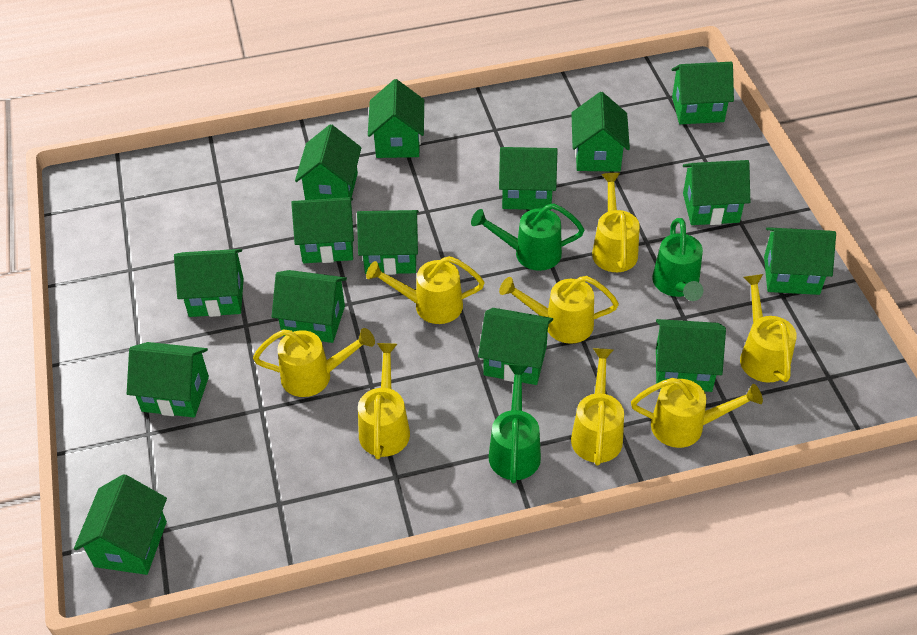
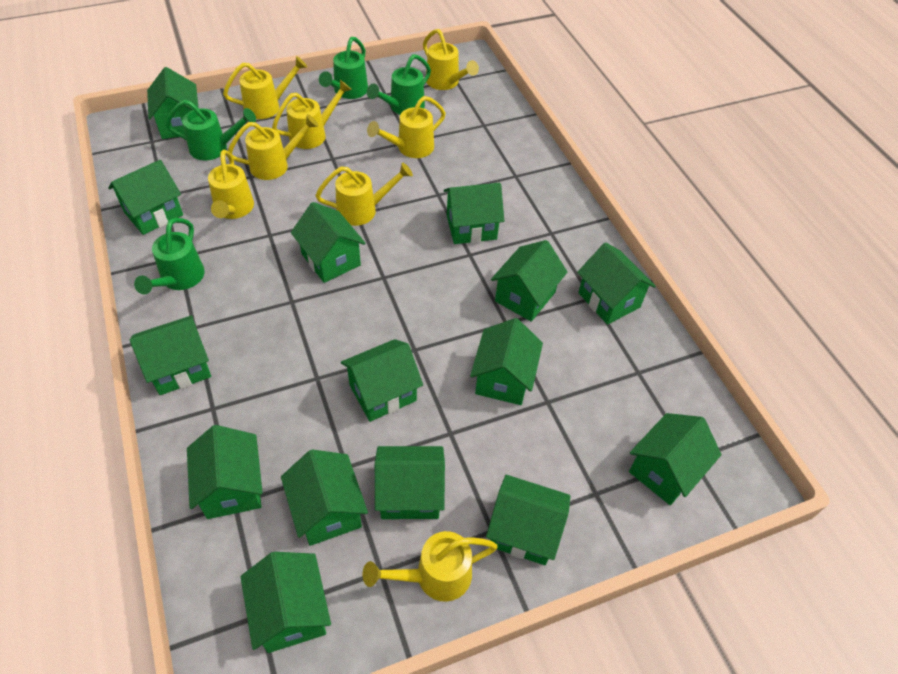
green watering can: 3 -> 4

